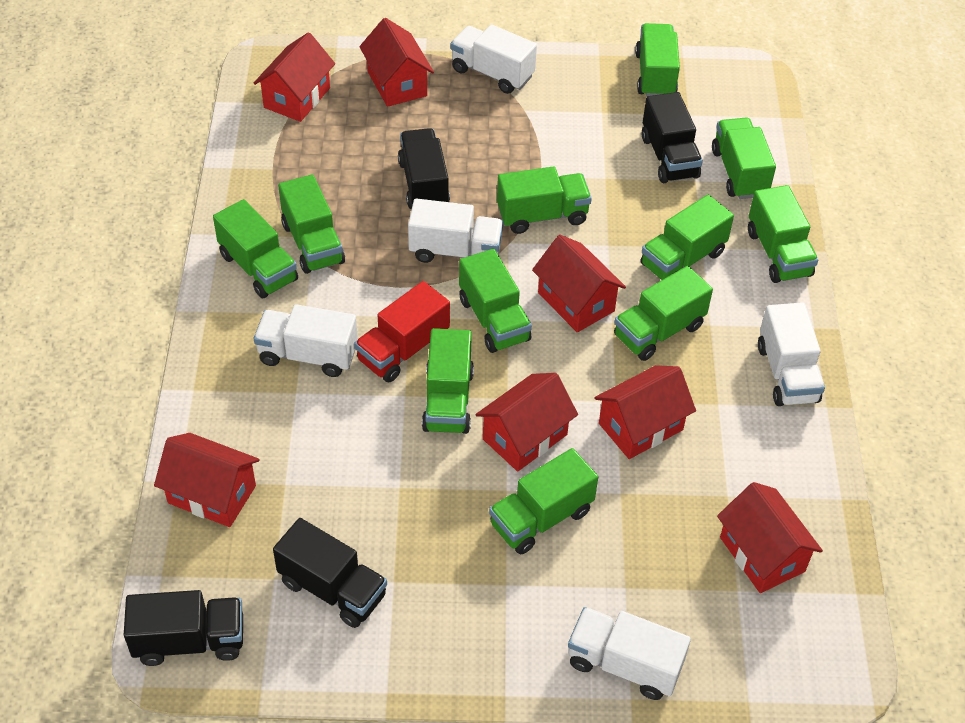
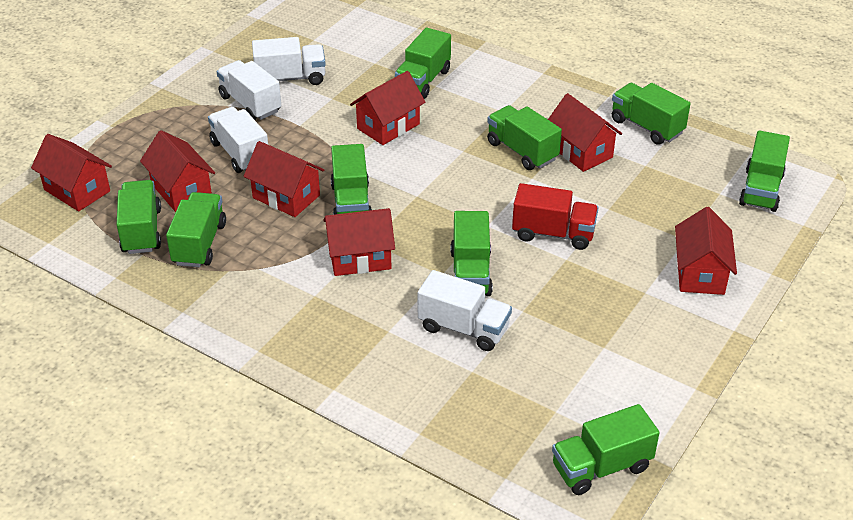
black truck: 4 -> 0
green truck: 11 -> 9
white truck: 5 -> 4

